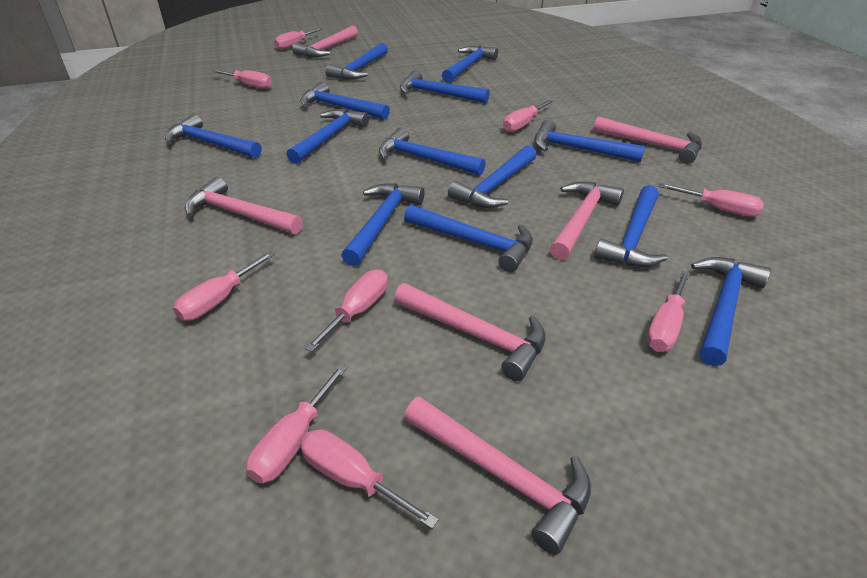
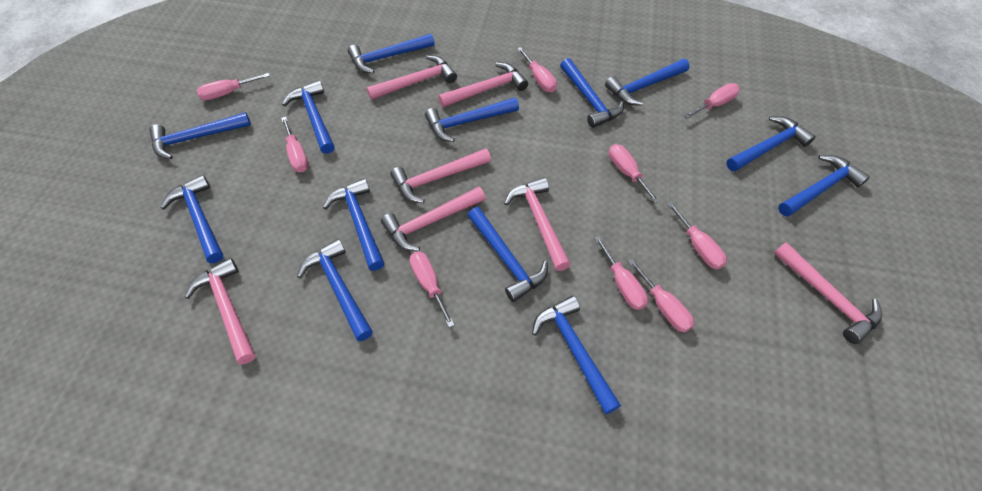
pink hammer: 6 -> 7

